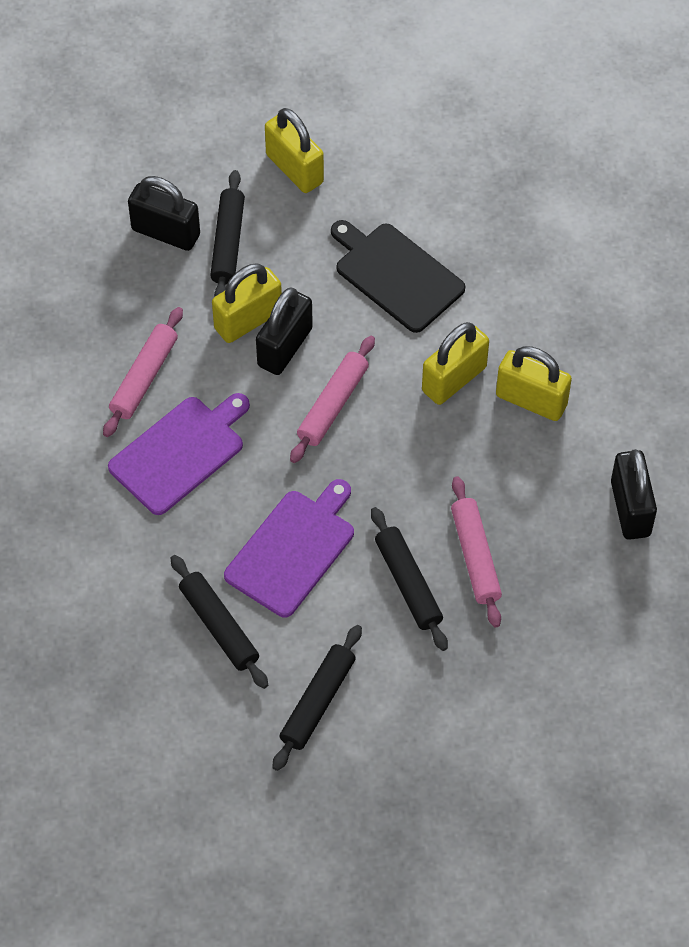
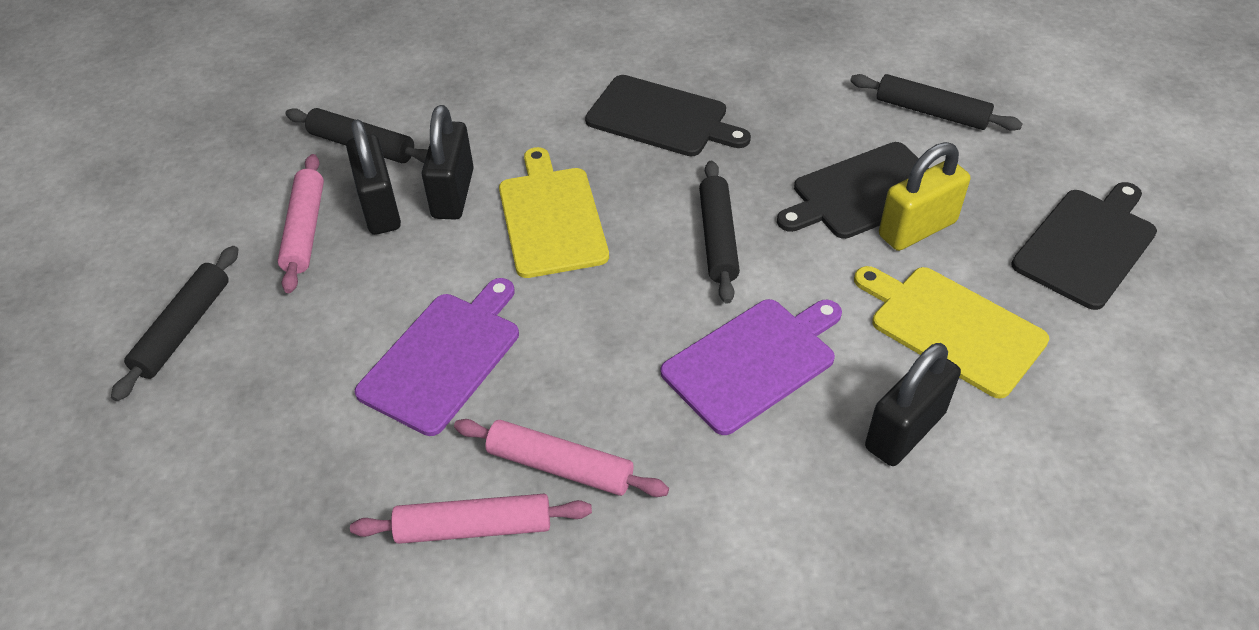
black cutting board: 1 -> 3
yellow cutting board: 0 -> 2
yellow padlock: 4 -> 1

